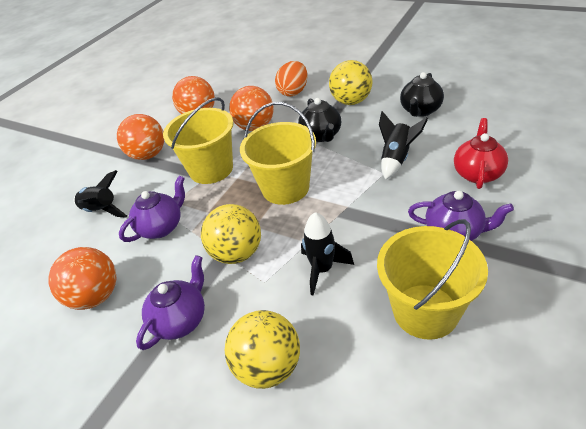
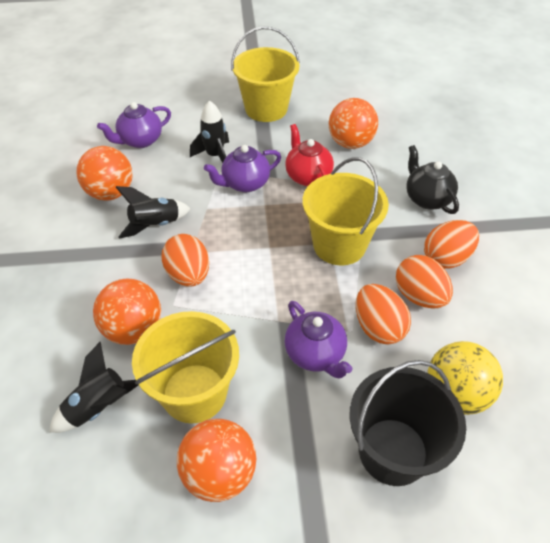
black bucket: 0 -> 1
black teapot: 2 -> 1
orange egg: 1 -> 4
yellow ball: 3 -> 1

